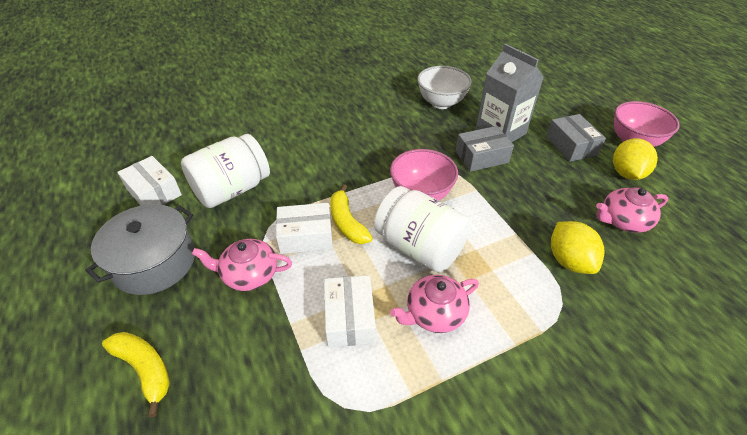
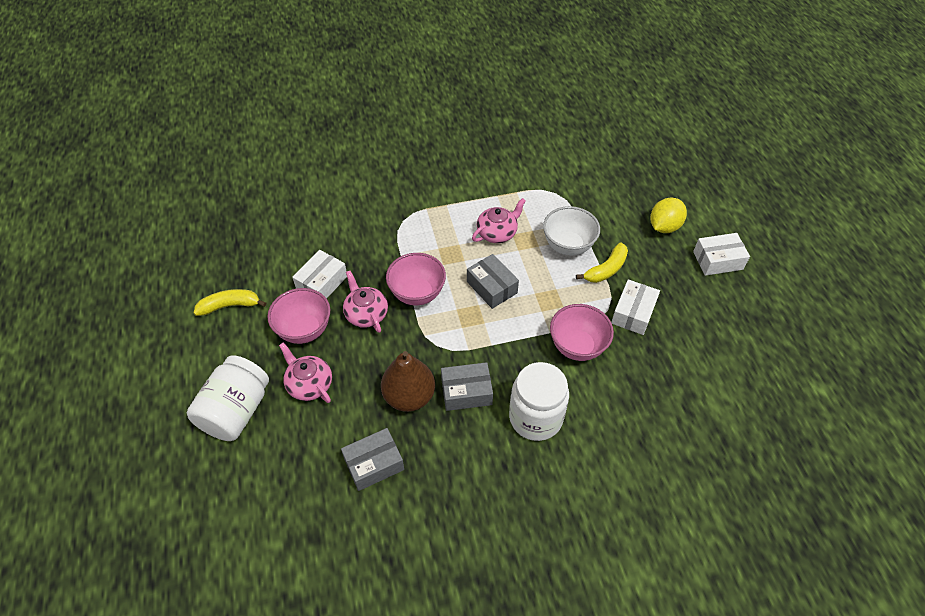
brown pear: 0 -> 1
grey box: 2 -> 3
grey carton: 1 -> 0
grey pot: 1 -> 0
pink bowl: 2 -> 3
yellow lemon: 2 -> 1

